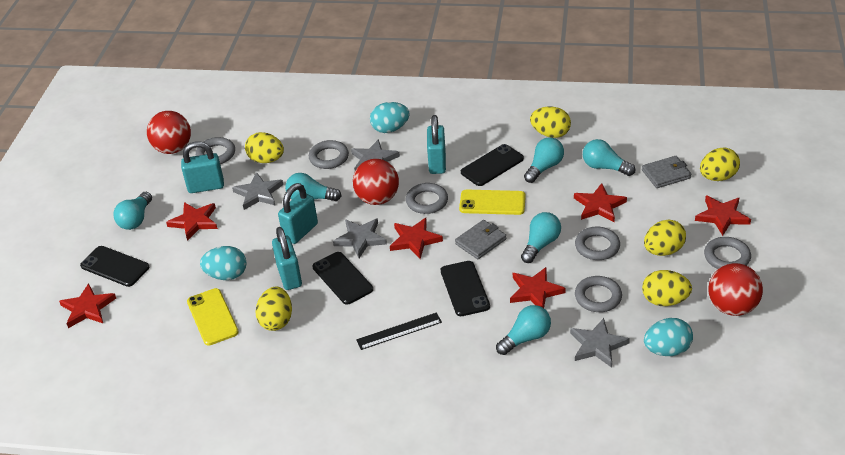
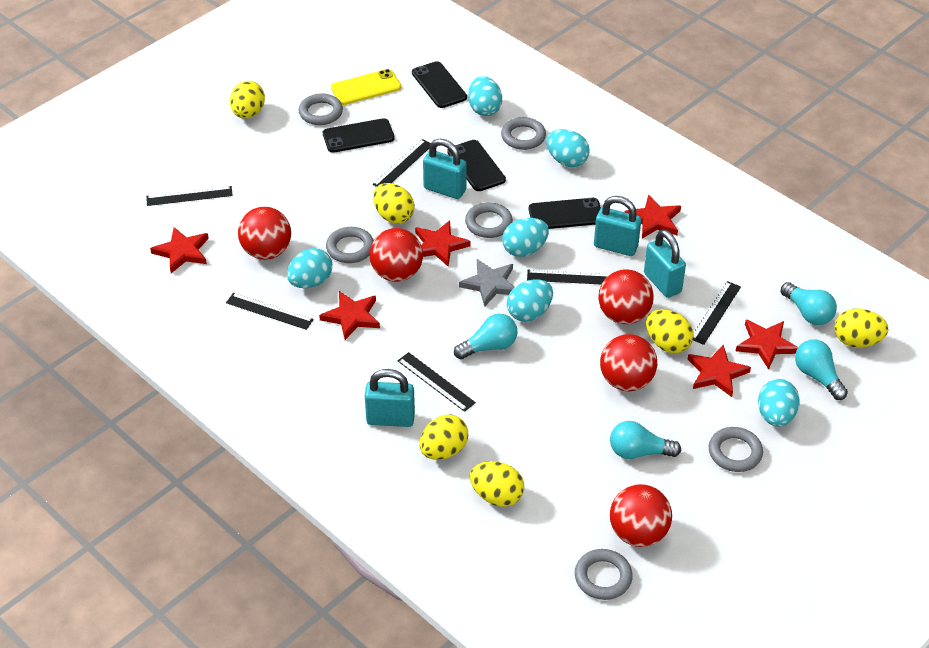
black ruler: 1 -> 6
grey star: 4 -> 1
grey wallet: 2 -> 0
red ball: 3 -> 5
turquoise egg: 3 -> 6
turquoise light bulb: 6 -> 4
yellow phone: 2 -> 1

